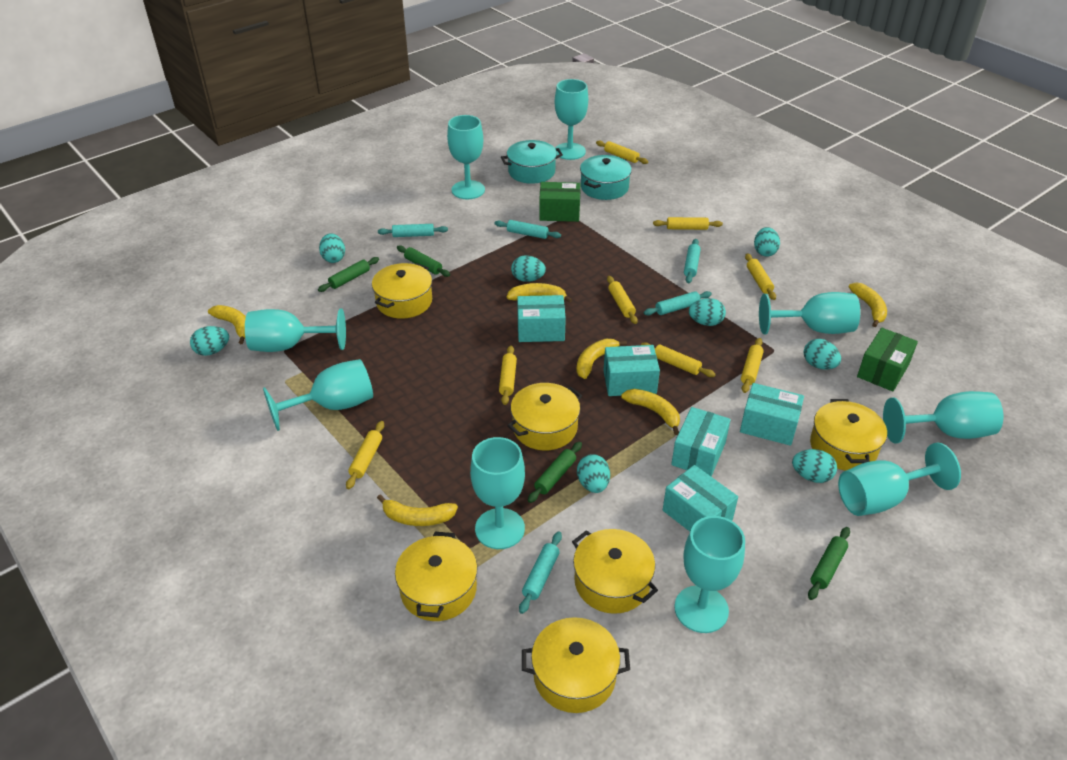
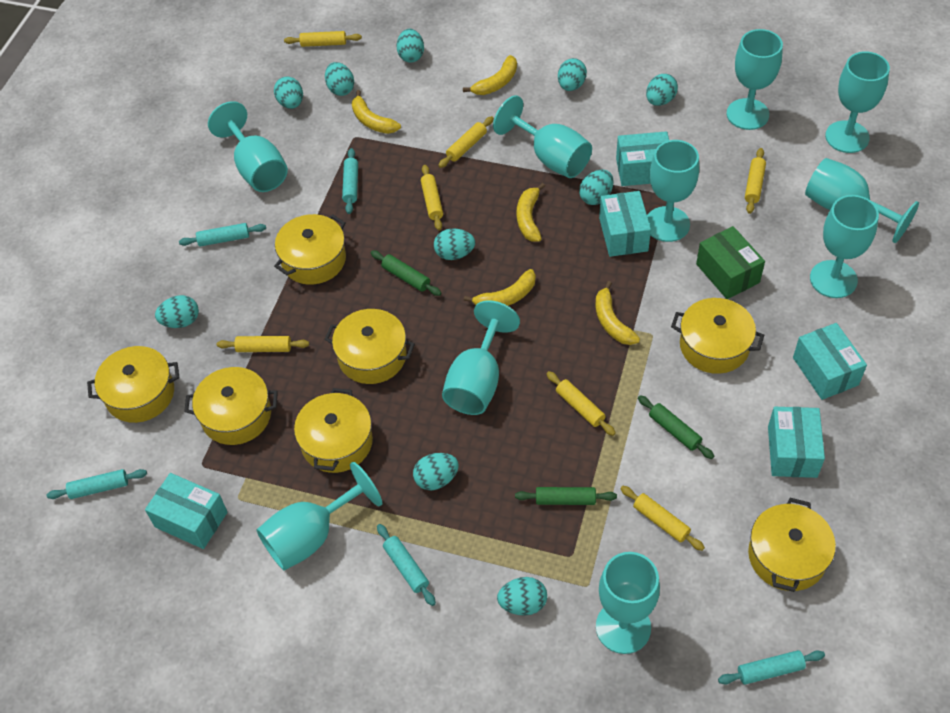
green box: 2 -> 1
green rolling pin: 4 -> 3
turquoise egg: 8 -> 10
turquoise goblet: 9 -> 10
turquoise pot: 2 -> 0
yellow banana: 6 -> 5
yellow pot: 6 -> 7
yellow rolling pin: 8 -> 7

